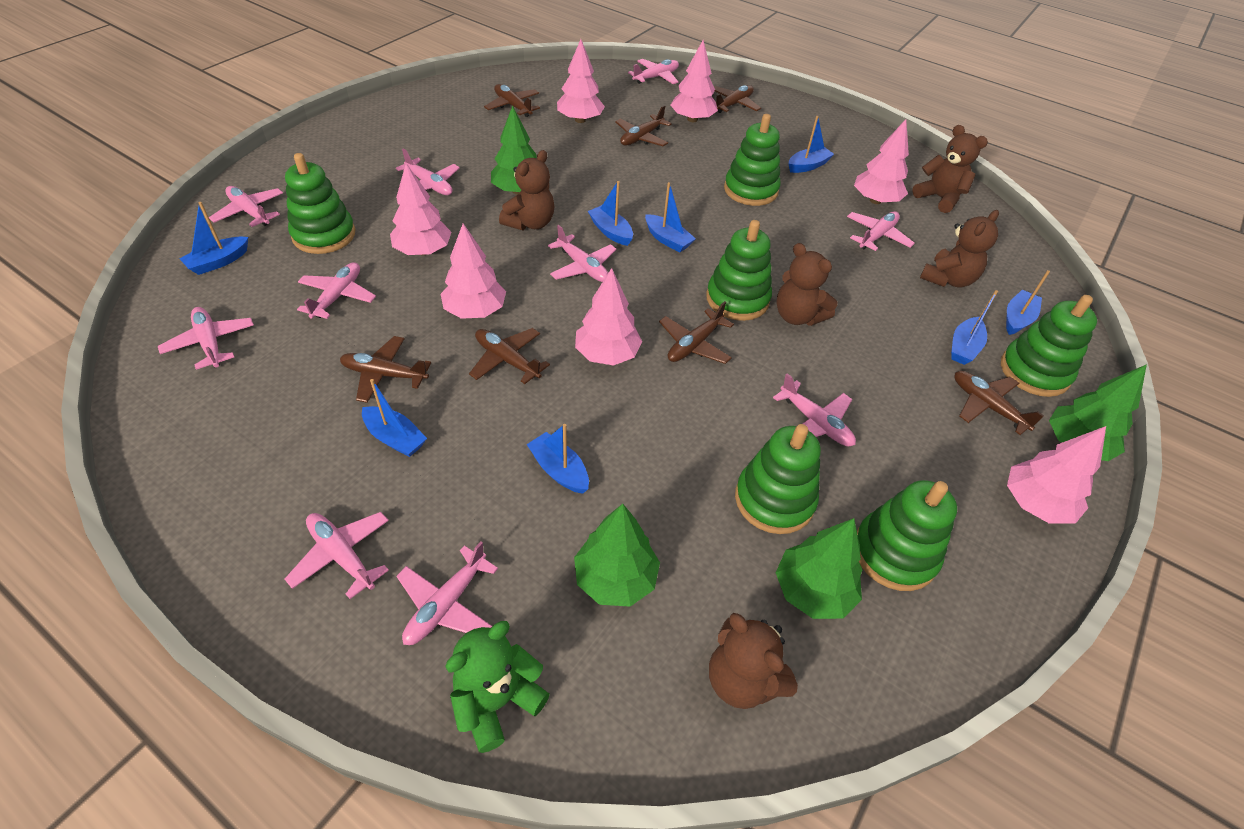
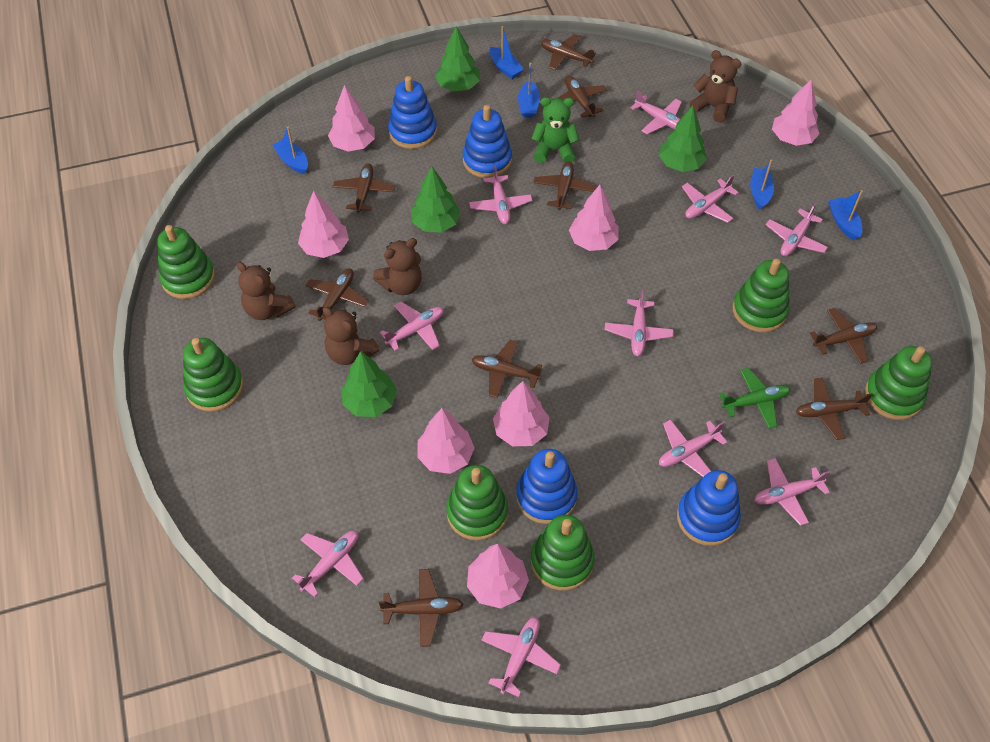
blue boat: 8 -> 5
blue stacking toy: 0 -> 4
brown plane: 7 -> 9
brown teddy bear: 5 -> 4
green plane: 0 -> 1

